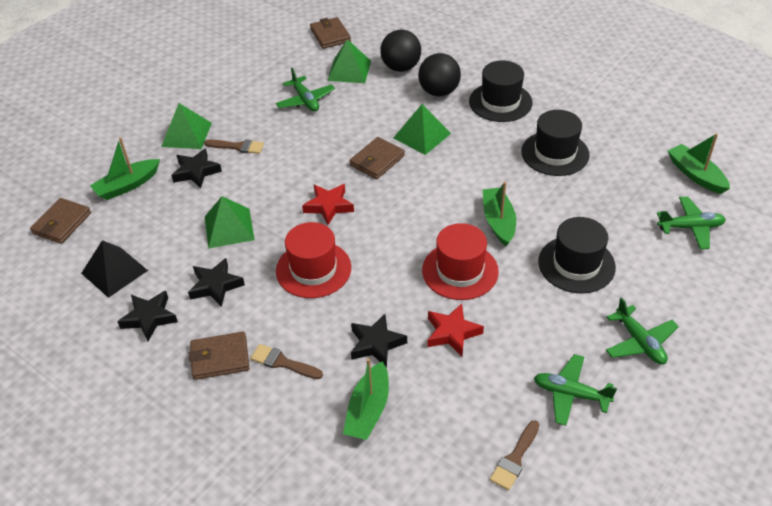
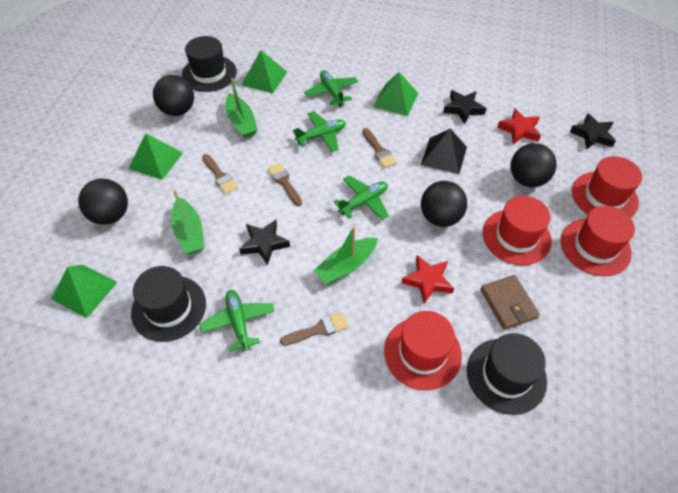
black ball: 2 -> 4
black star: 4 -> 3
brown brush: 3 -> 4
brown wallet: 4 -> 1
green boat: 4 -> 3
red hat: 2 -> 4

